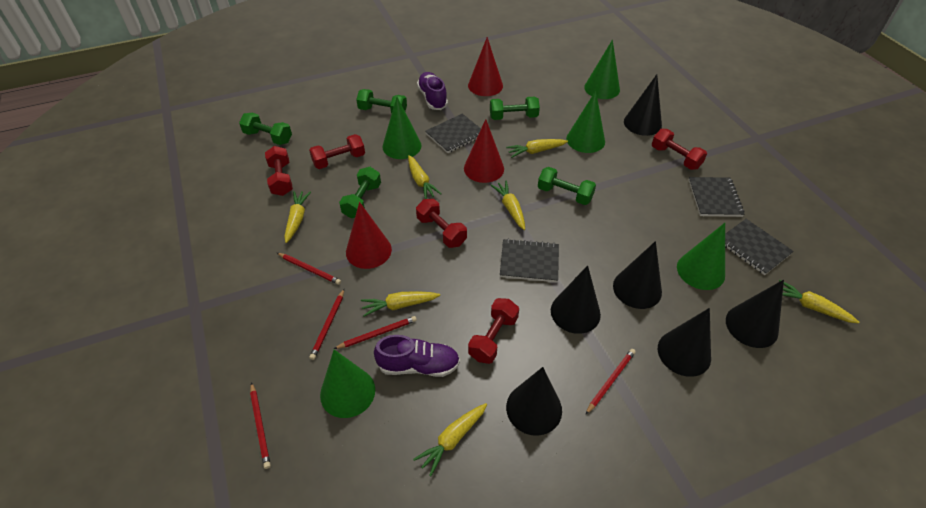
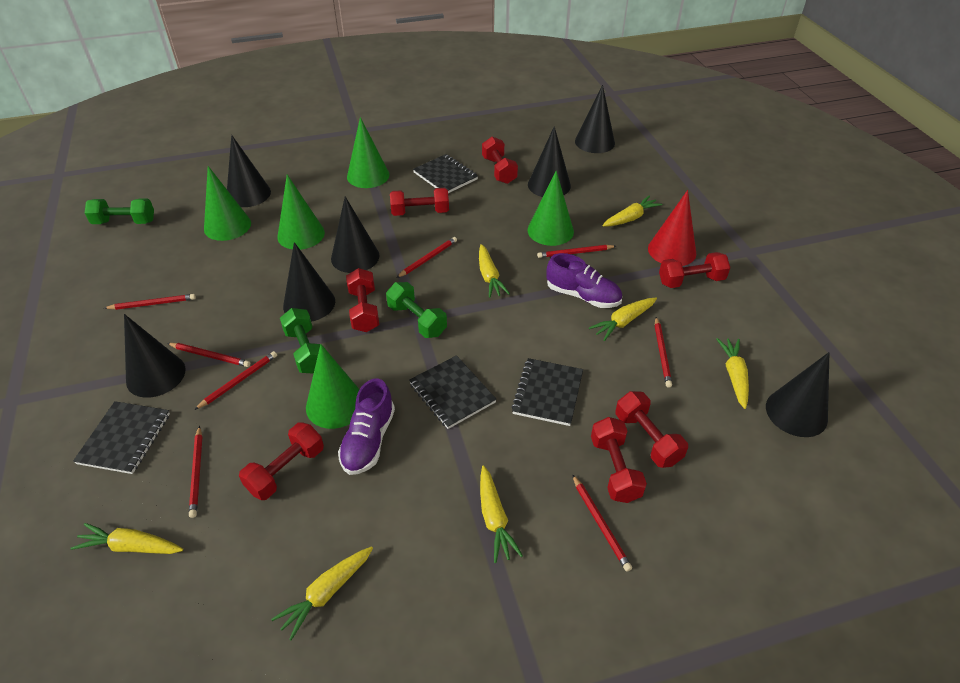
black cone: 6 -> 7
green dumbbell: 5 -> 3
red cone: 3 -> 1
red dumbbell: 5 -> 7
red pencil: 5 -> 8

